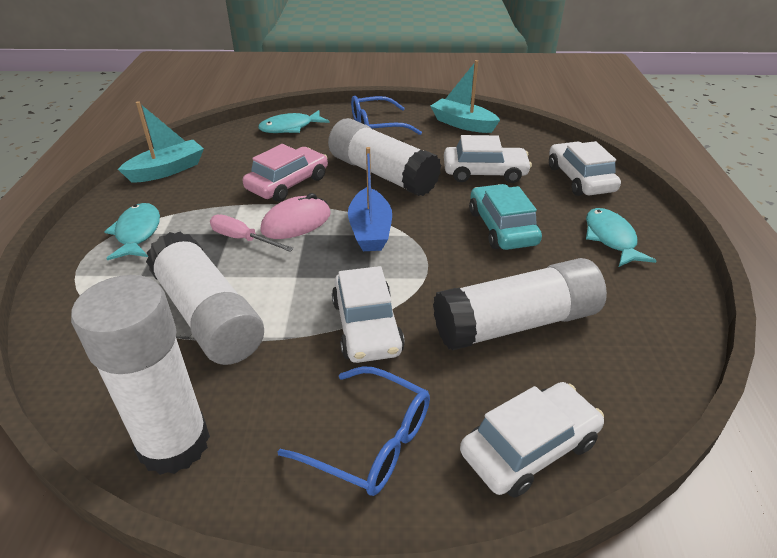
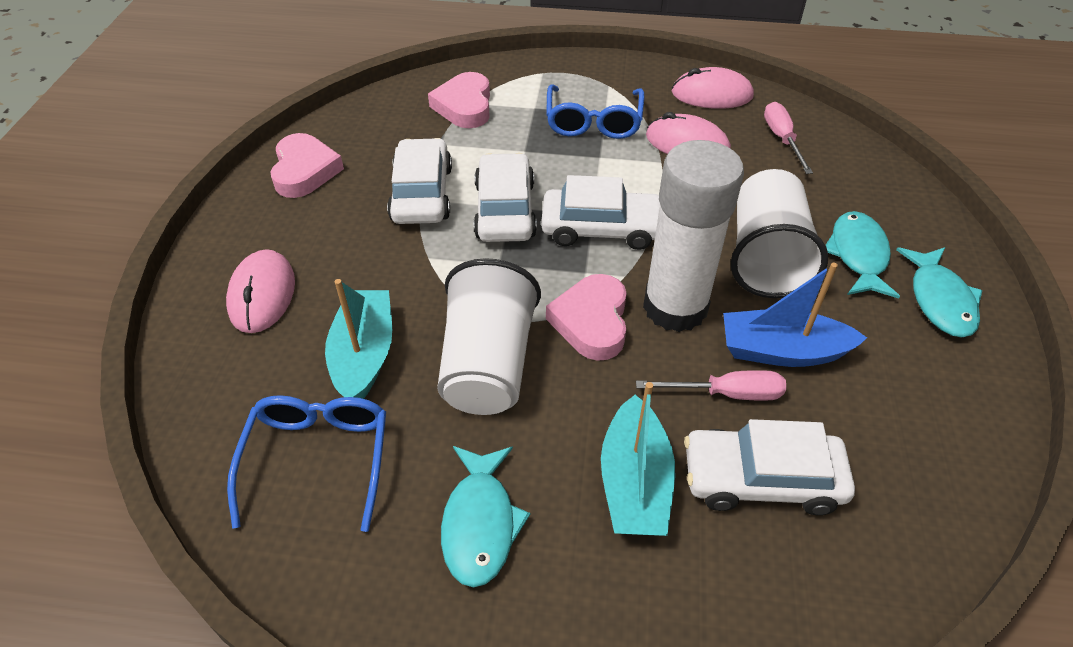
pink car: 1 -> 0
pink heart: 0 -> 3
pink mouse: 1 -> 3
pink screwdriver: 1 -> 2
turquoise car: 1 -> 0
white cup: 0 -> 2
white glue stick: 4 -> 1

